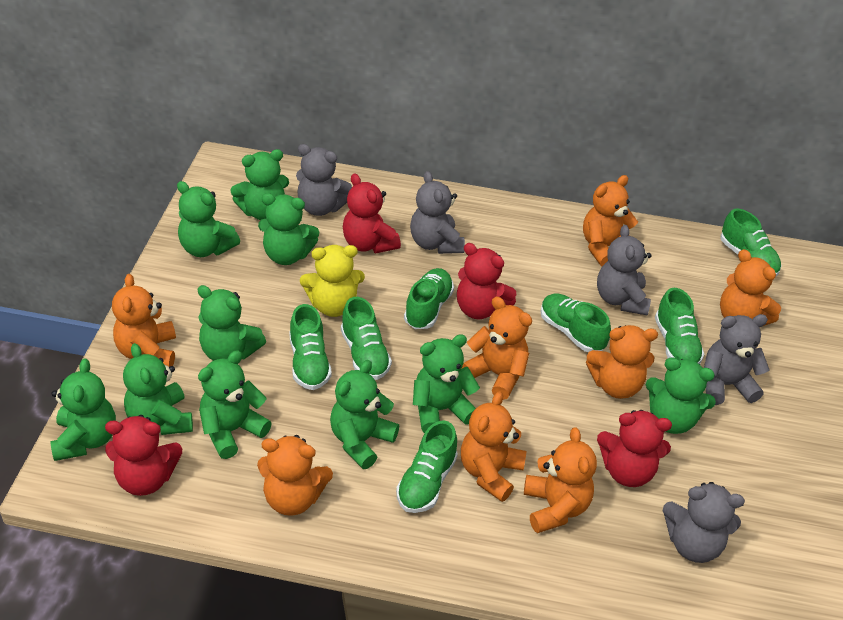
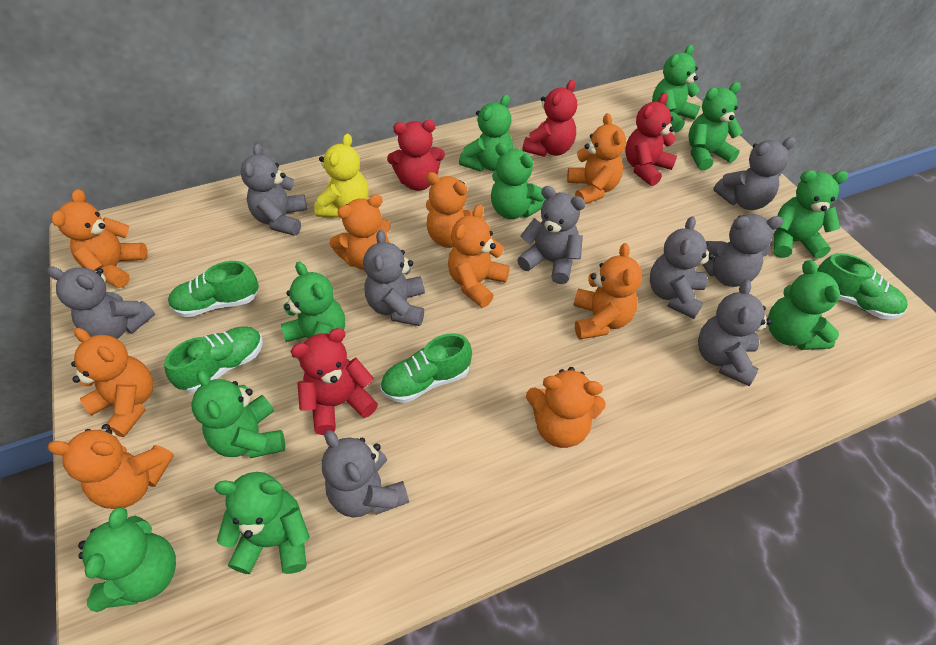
green shoe: 7 -> 4
grey teddy bear: 5 -> 9
orange teddy bear: 8 -> 9

